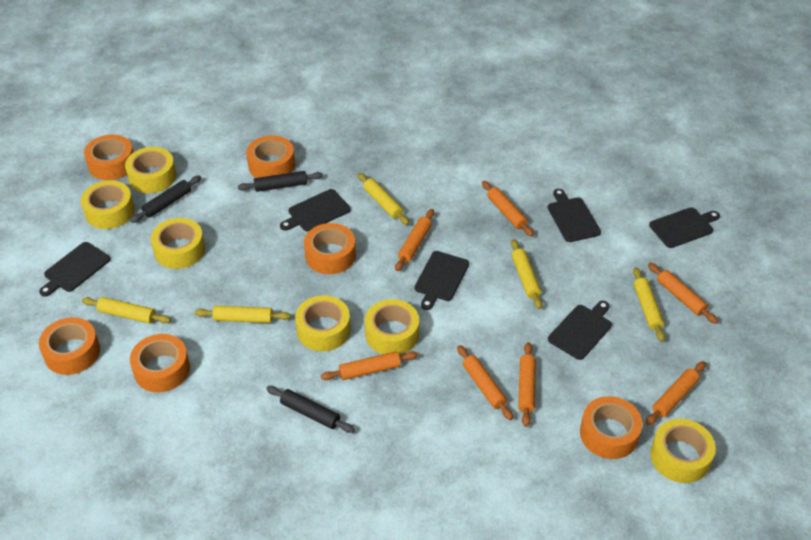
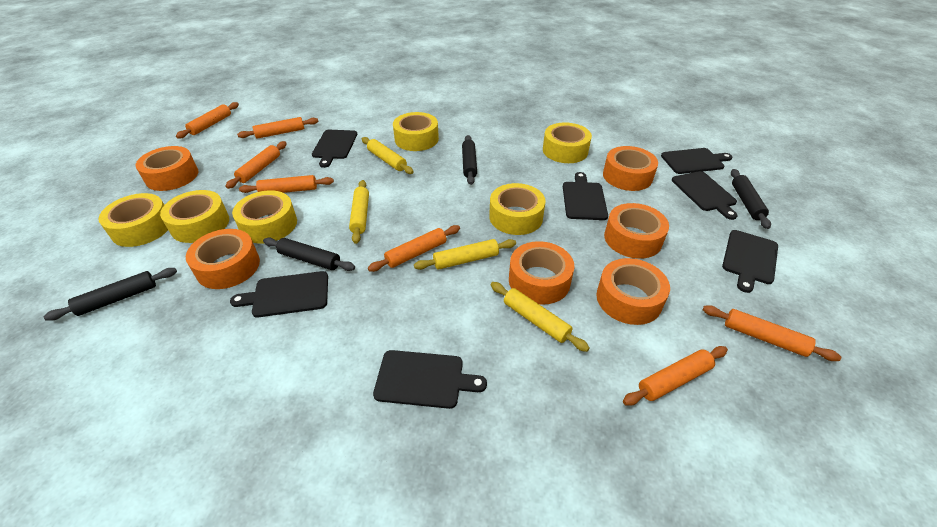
black cutting board: 6 -> 7
black rolling pin: 3 -> 4
yellow rolling pin: 5 -> 4

